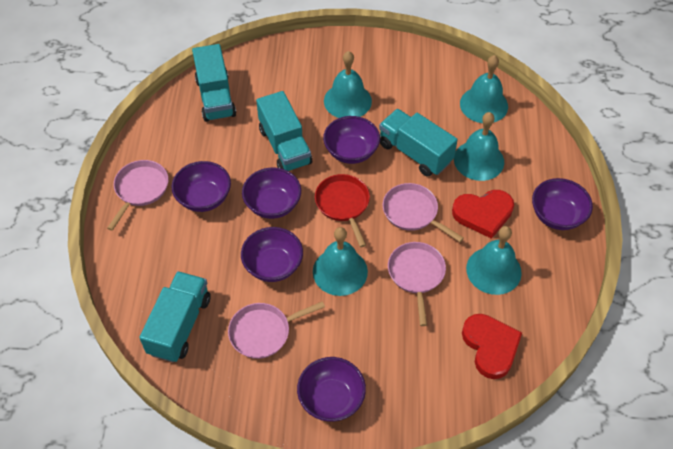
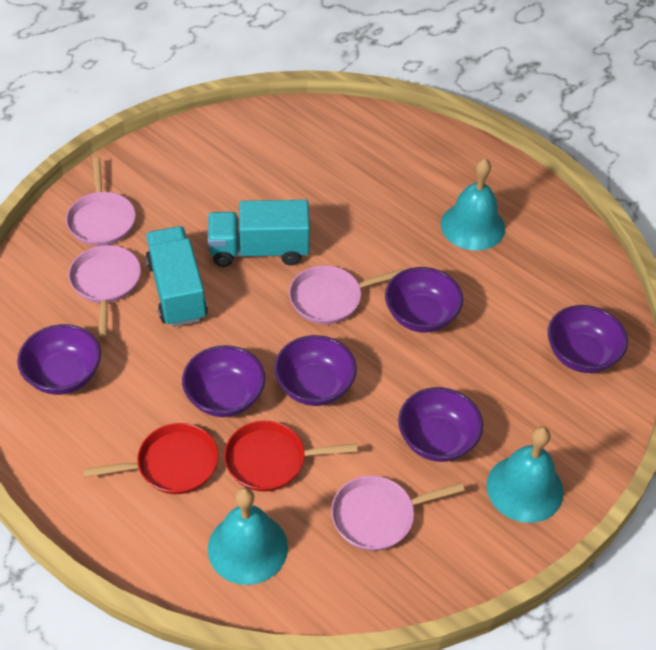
red heart: 2 -> 0
red pan: 1 -> 2
turquoise bell: 5 -> 3
turquoise truck: 4 -> 2

